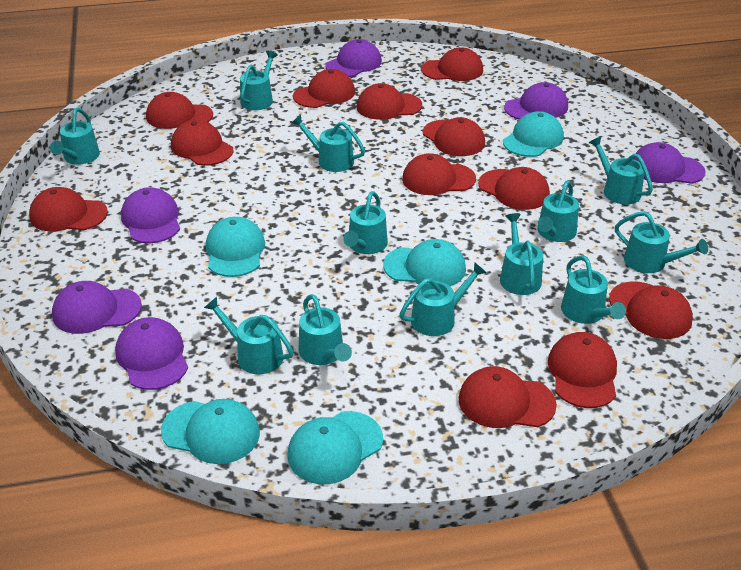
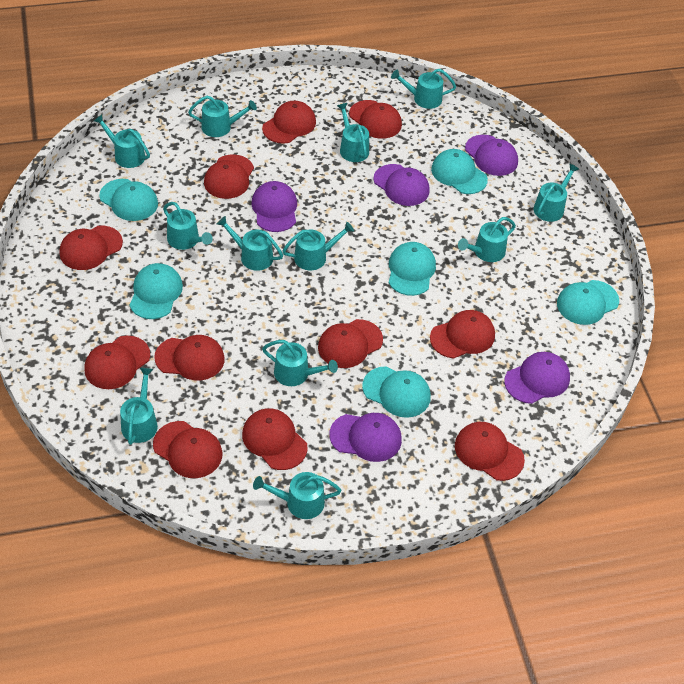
purple cap: 6 -> 5
red cap: 12 -> 11
turquoise cap: 5 -> 6

